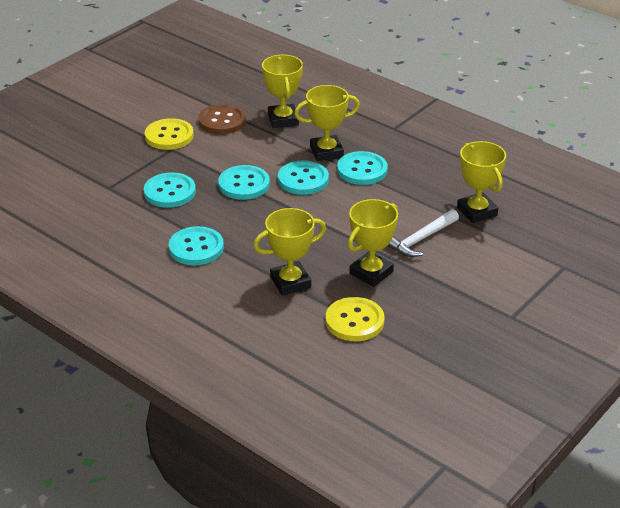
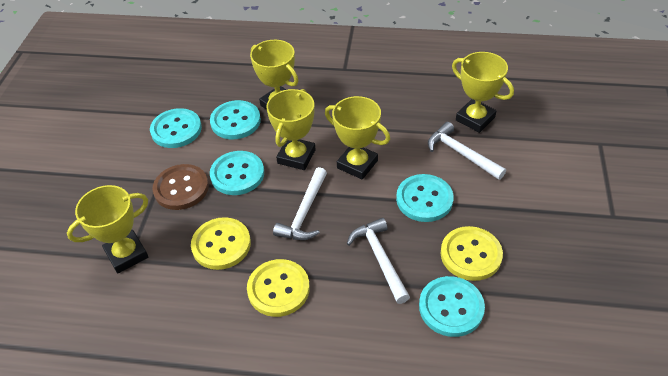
white hammer: 1 -> 3
yellow button: 2 -> 3

